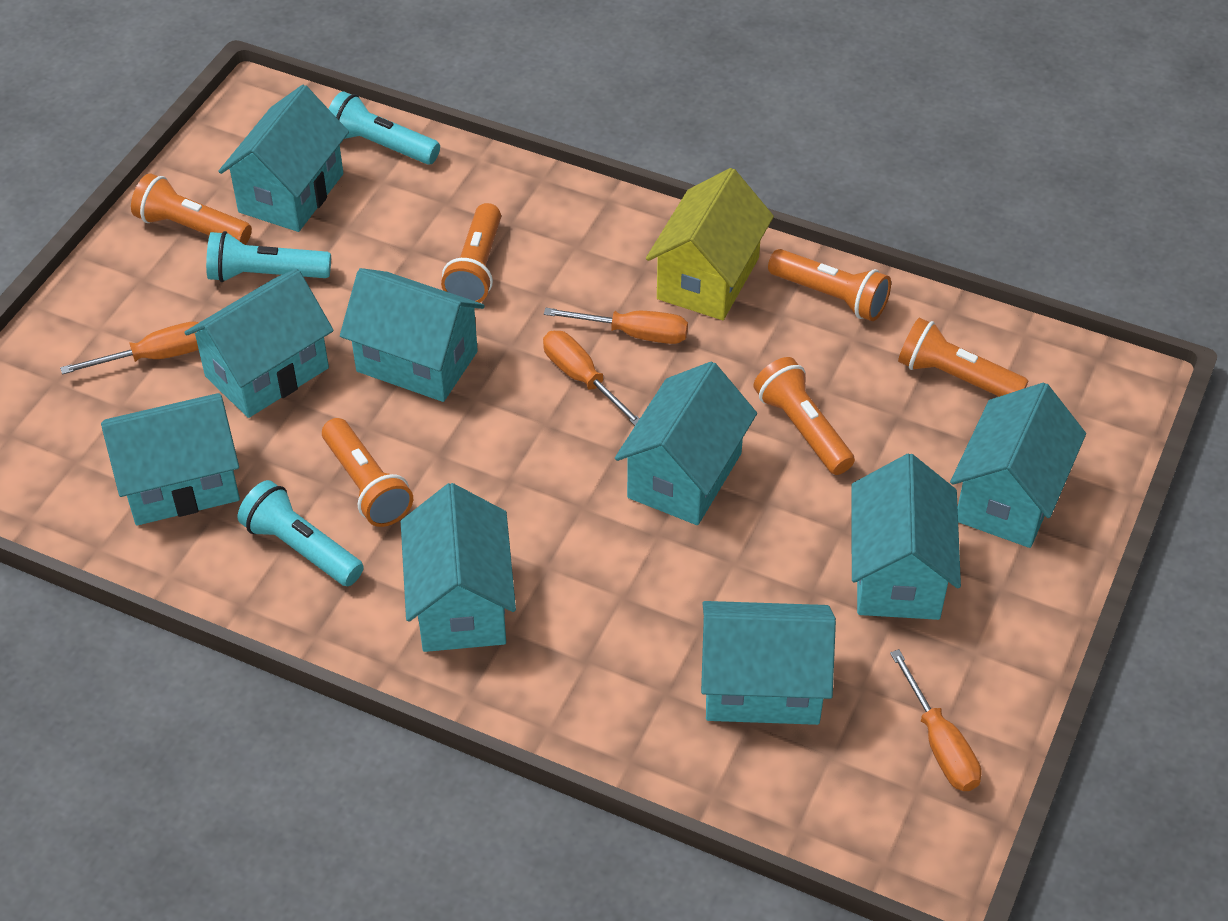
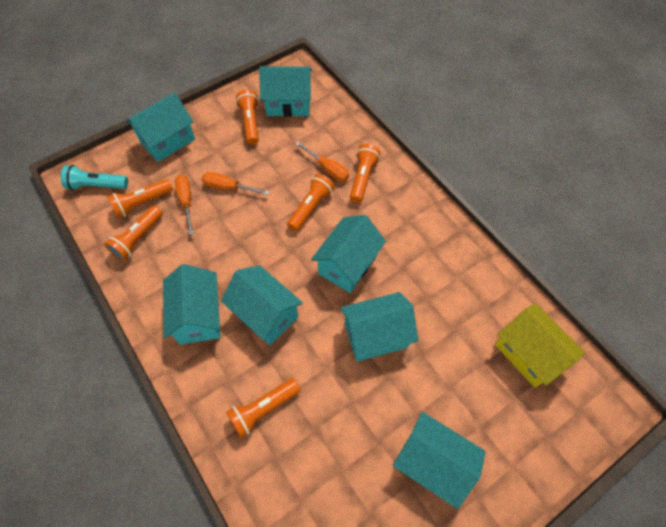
orange screwdriver: 4 -> 3
turquoise flashlight: 3 -> 1
turquoise house: 9 -> 7

